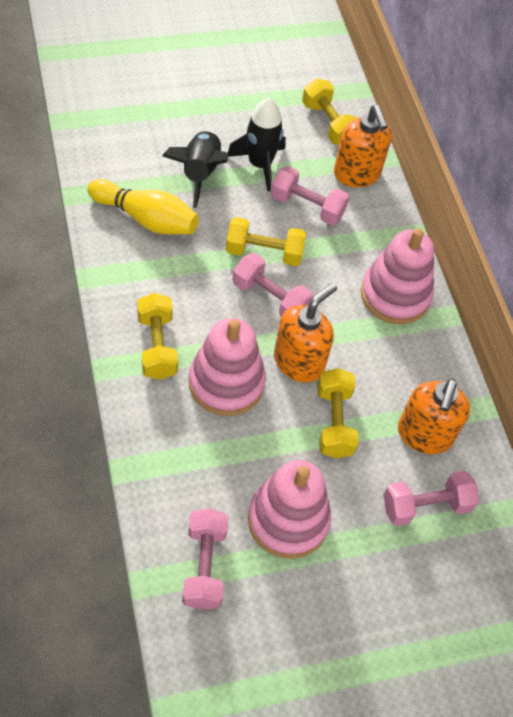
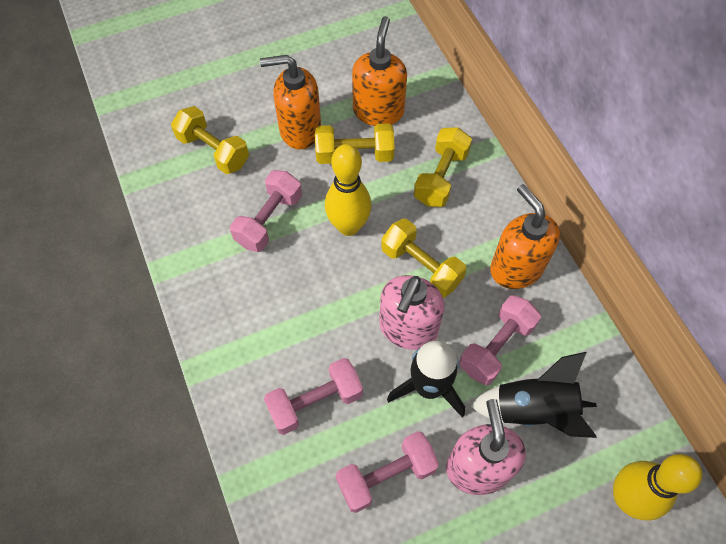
pink soap dispenser: 0 -> 2
pink stacking toy: 3 -> 0
yellow bowling pin: 1 -> 2

